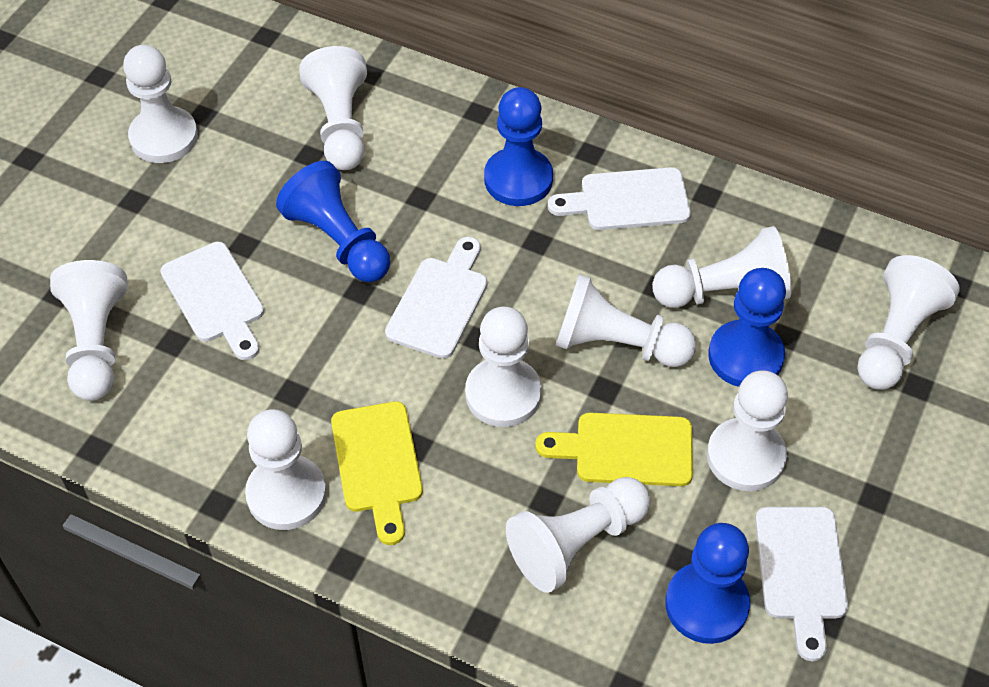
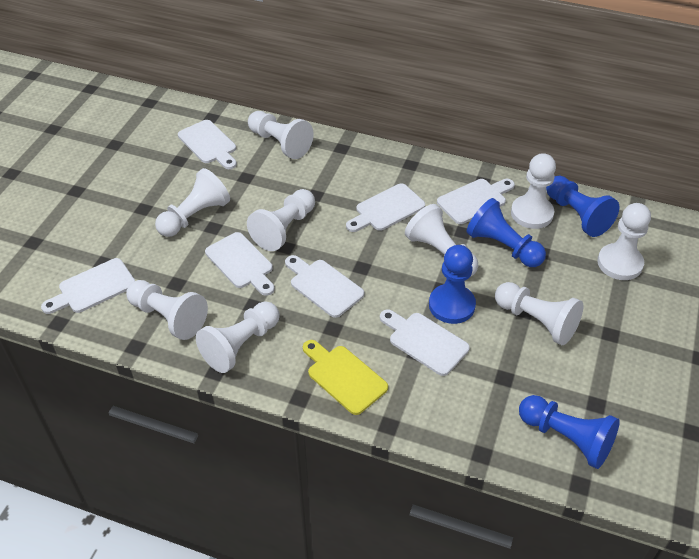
white cutting board: 4 -> 7
white pawn: 10 -> 9
yellow cutting board: 2 -> 1

